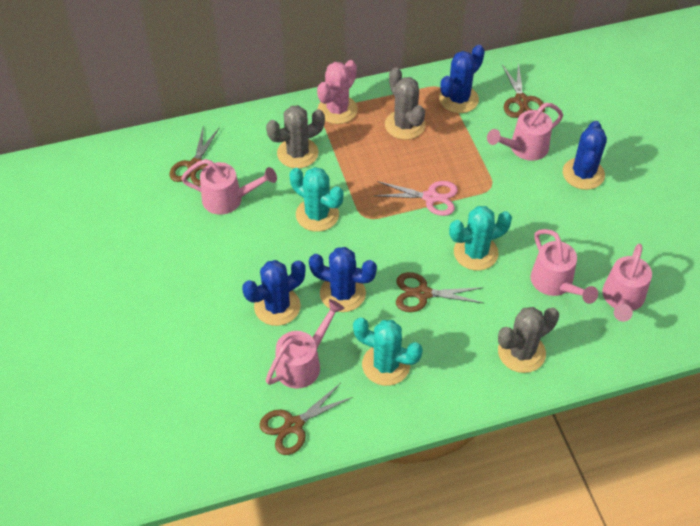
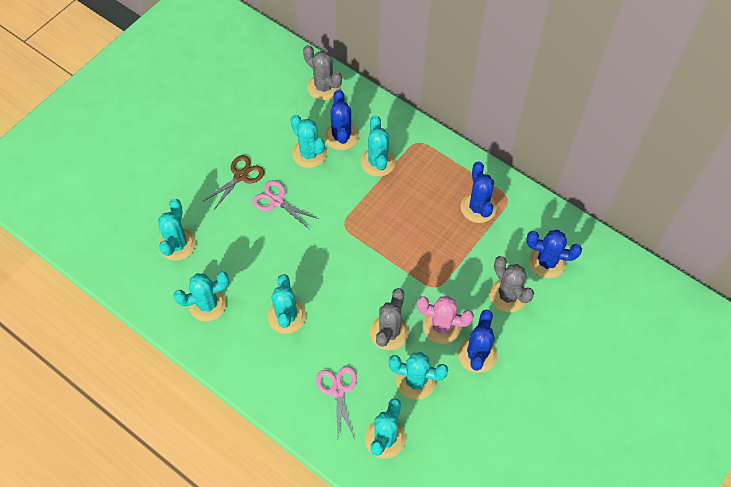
brown scissors: 4 -> 1
pink scissors: 1 -> 2
pink watering can: 5 -> 0
turquoise cactus: 3 -> 7

